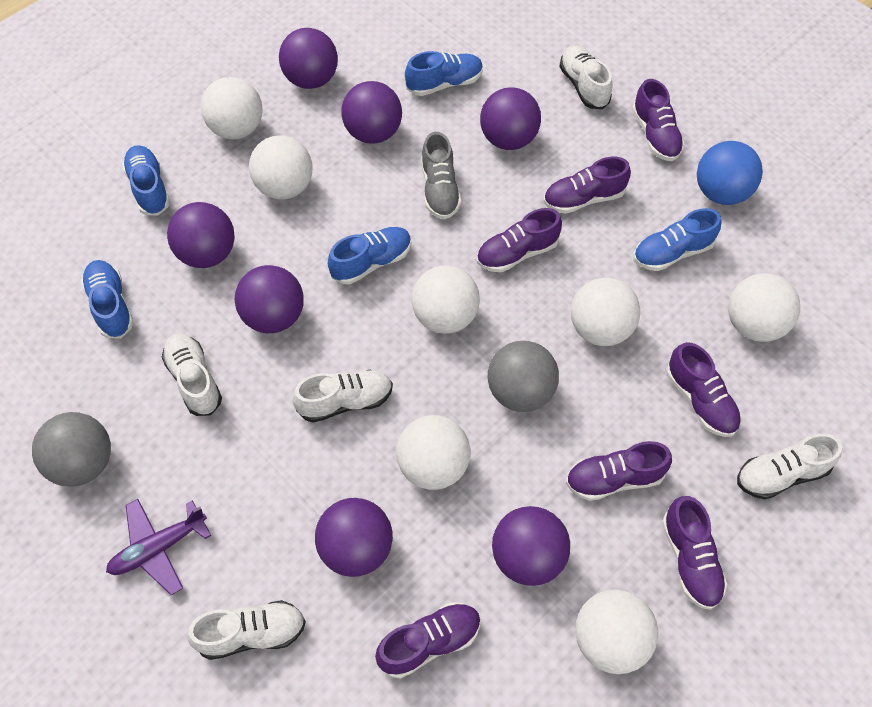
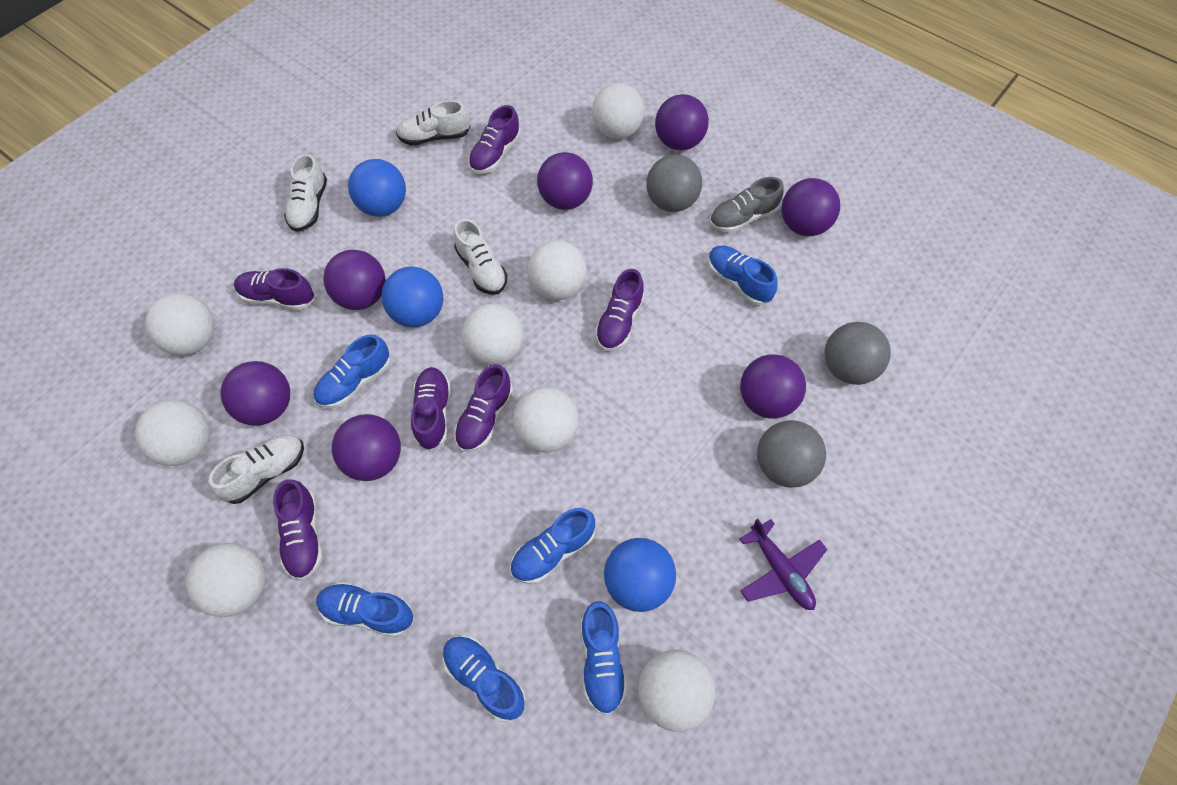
blue ball: 1 -> 3
blue shoe: 5 -> 6
grey ball: 2 -> 3
purple shoe: 7 -> 6
white ball: 7 -> 8
white shoe: 5 -> 4

